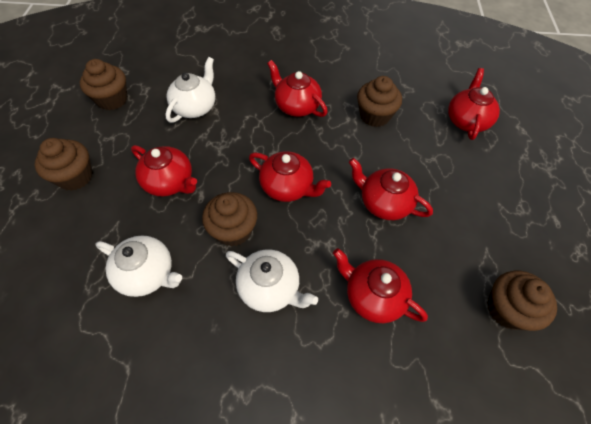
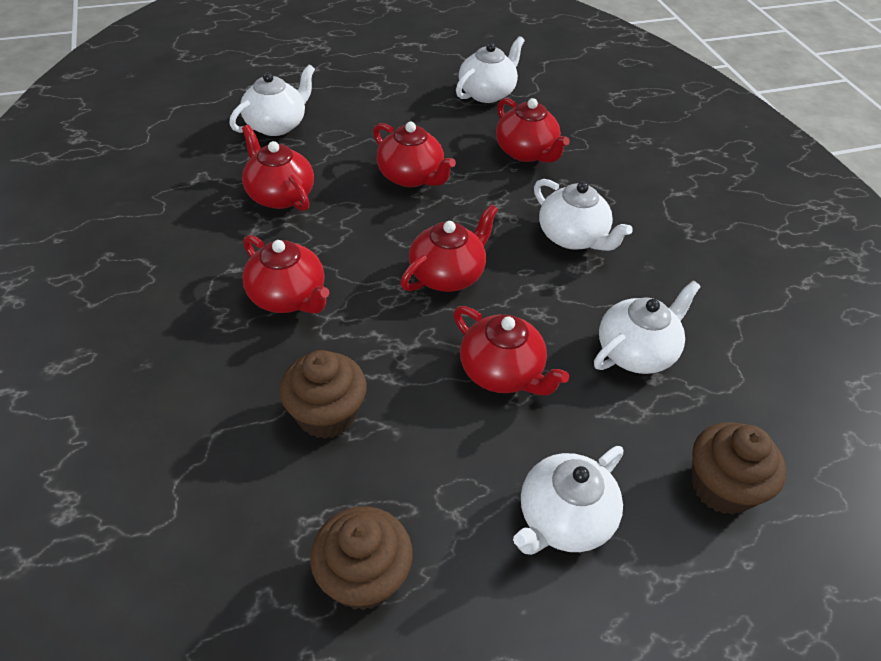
brown cupcake: 5 -> 3
white teapot: 3 -> 5

